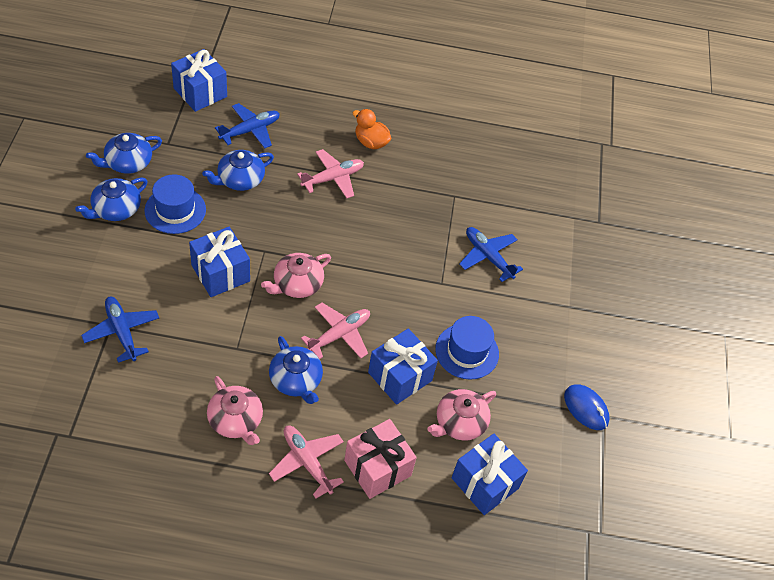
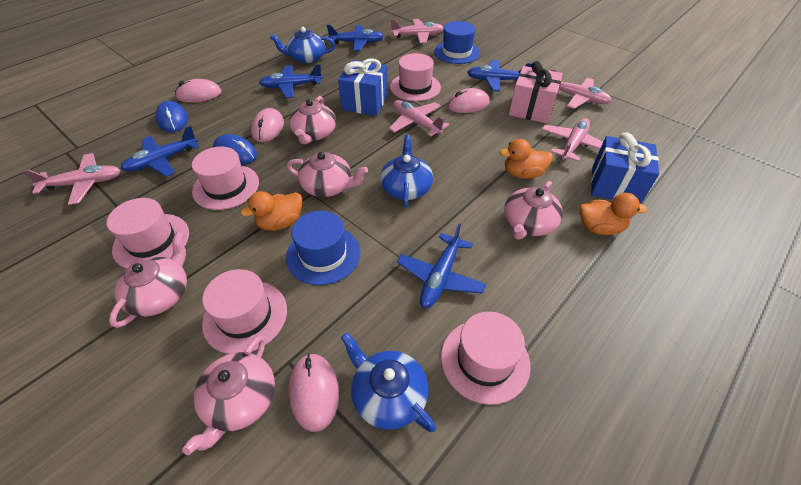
blue gift: 4 -> 2
blue mouse: 1 -> 2
blue plane: 3 -> 5
blue teapot: 4 -> 3
orange duck: 1 -> 3
pink hat: 0 -> 5
pink mouse: 0 -> 4
pink plane: 3 -> 5
pink teapot: 3 -> 5

